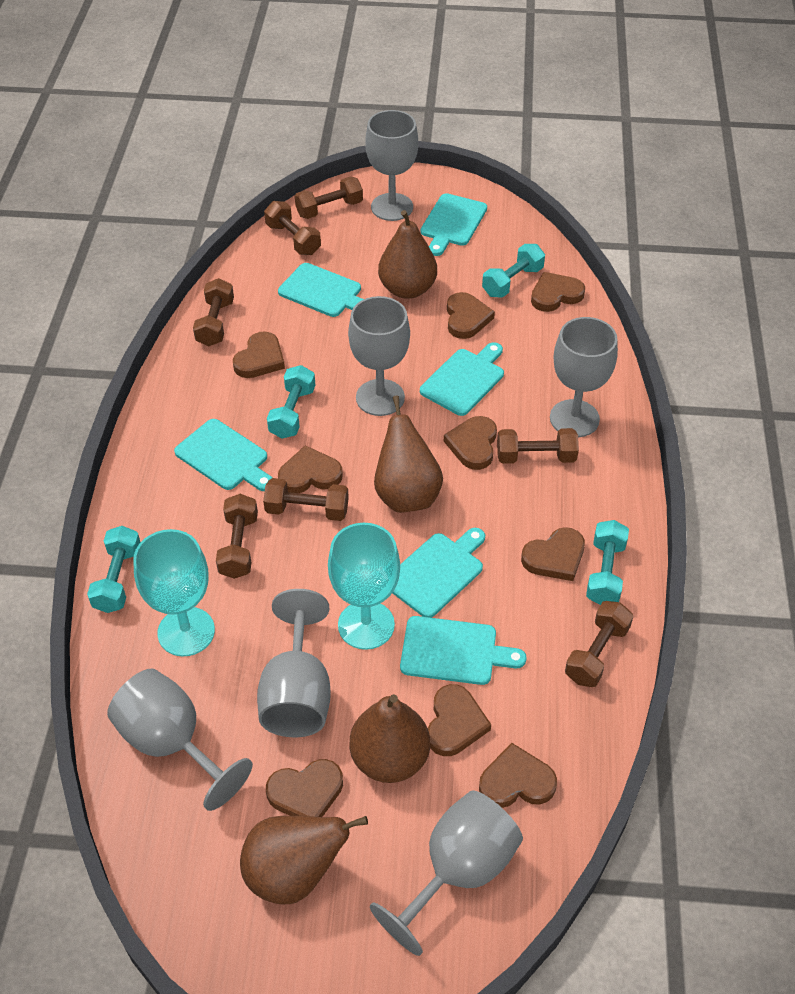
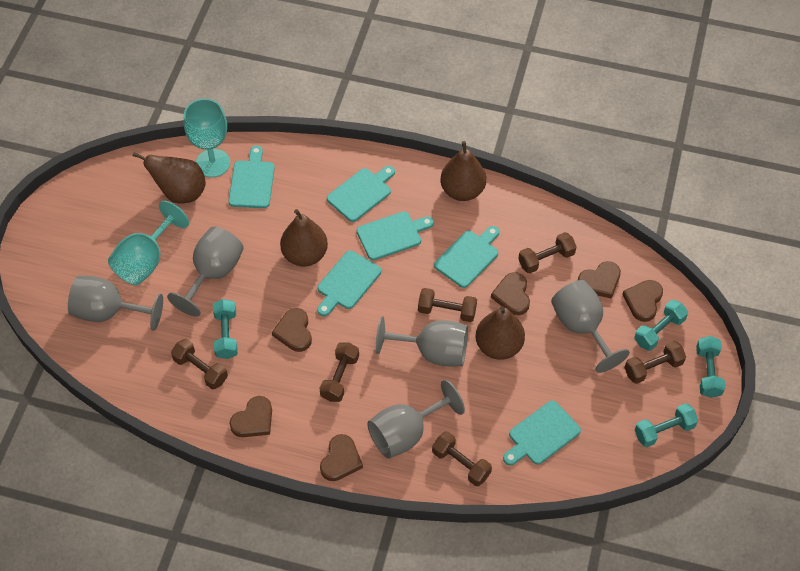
brown dumbbell: 7 -> 6
brown heart: 9 -> 6
grey goblet: 6 -> 5

